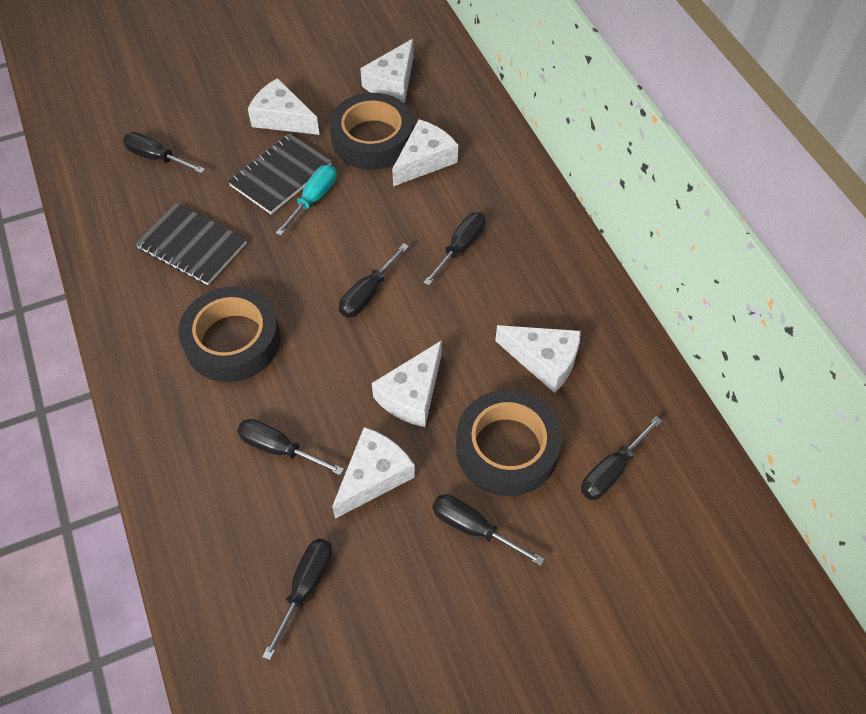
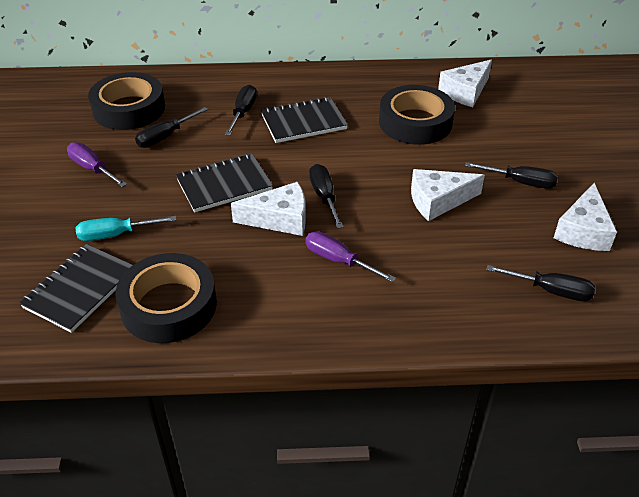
black notebook: 2 -> 3
black screwdriver: 7 -> 5
purple screwdriver: 0 -> 2
white cheese: 6 -> 4

